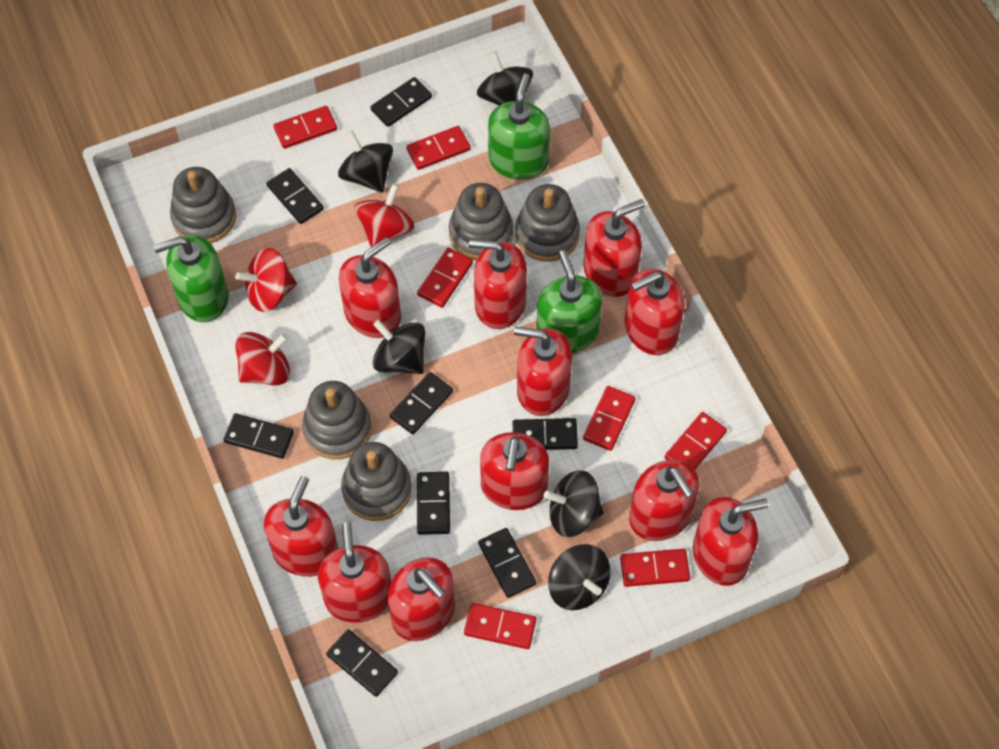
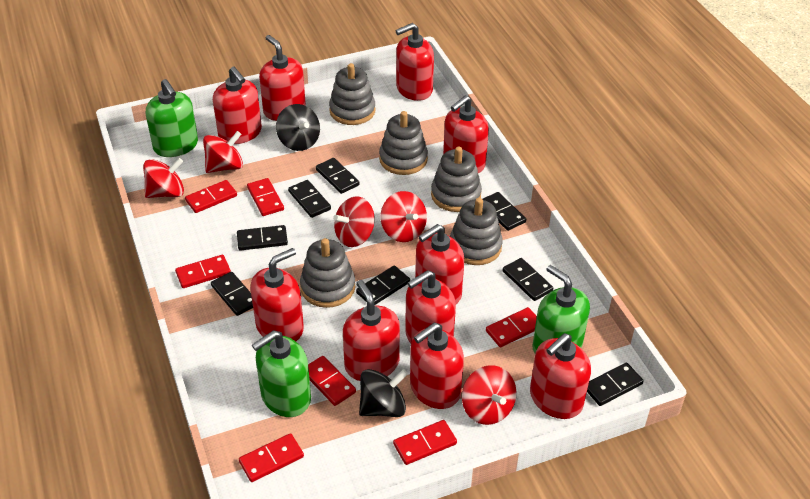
black spinning top: 5 -> 2
red soap dispenser: 11 -> 10
red spinning top: 3 -> 5

